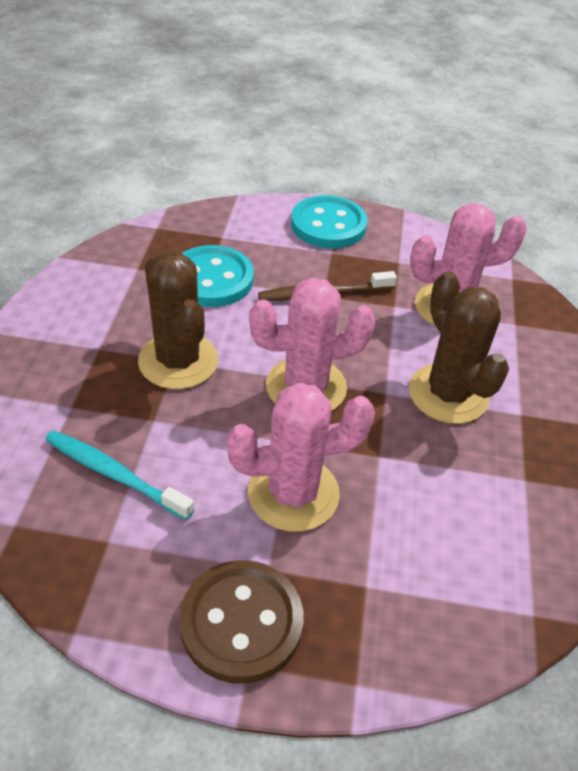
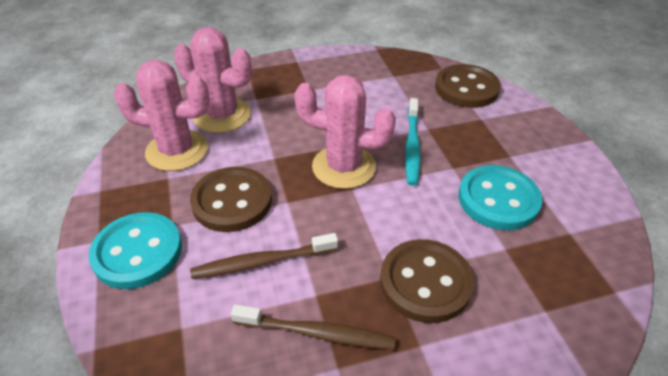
brown button: 1 -> 3
brown cactus: 2 -> 0
brown toothbrush: 1 -> 2

